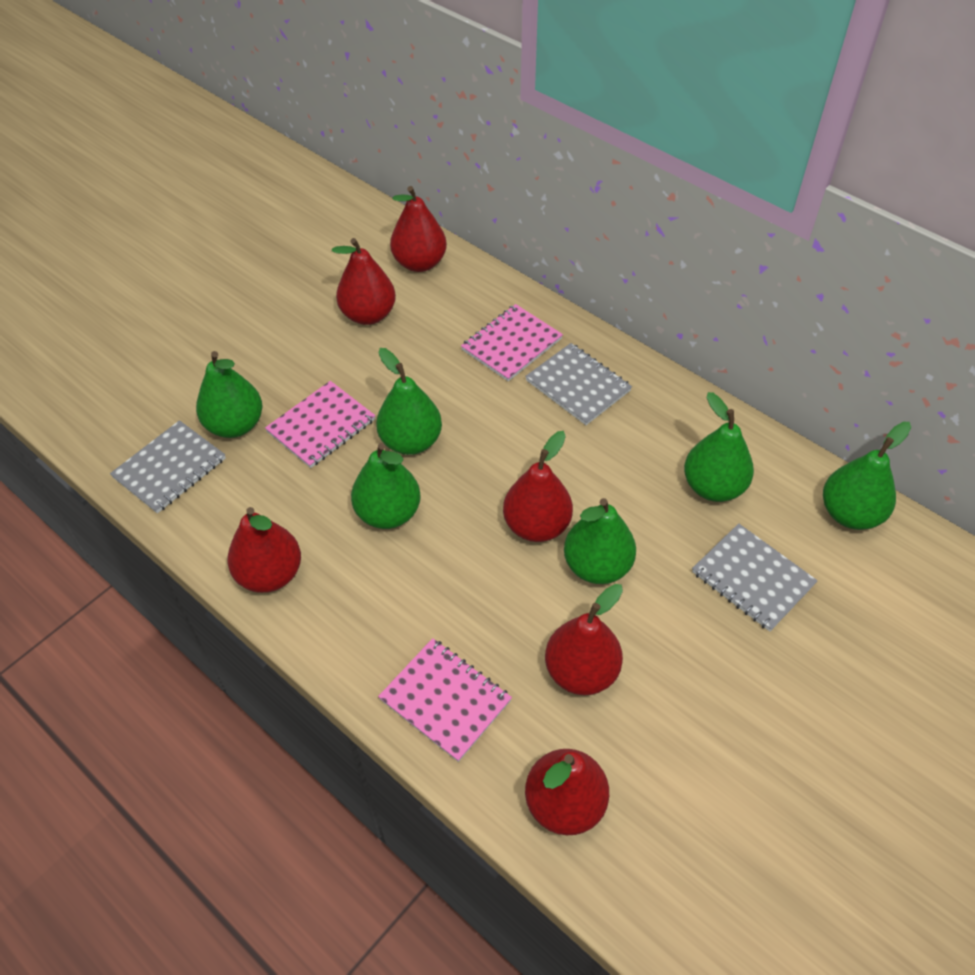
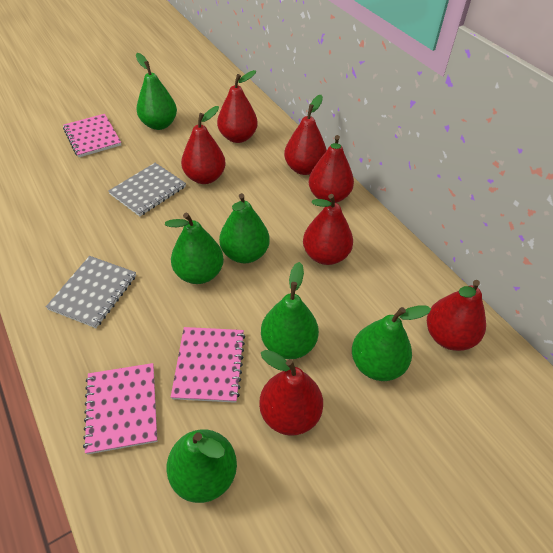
grey notebook: 3 -> 2
red pear: 6 -> 7

